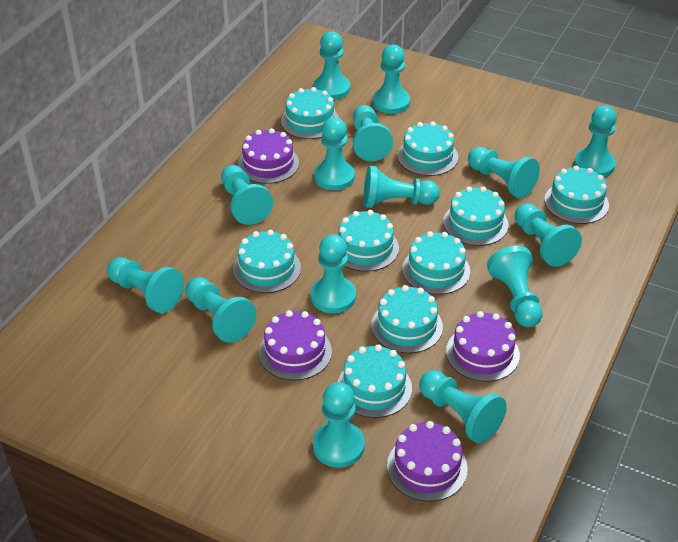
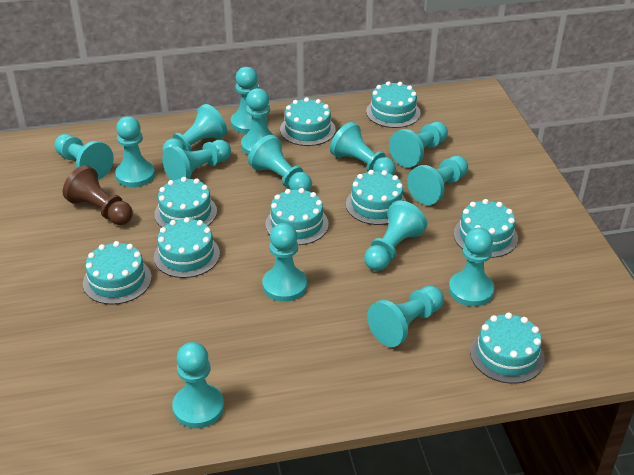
brown pawn: 0 -> 1
purple cake: 4 -> 0

